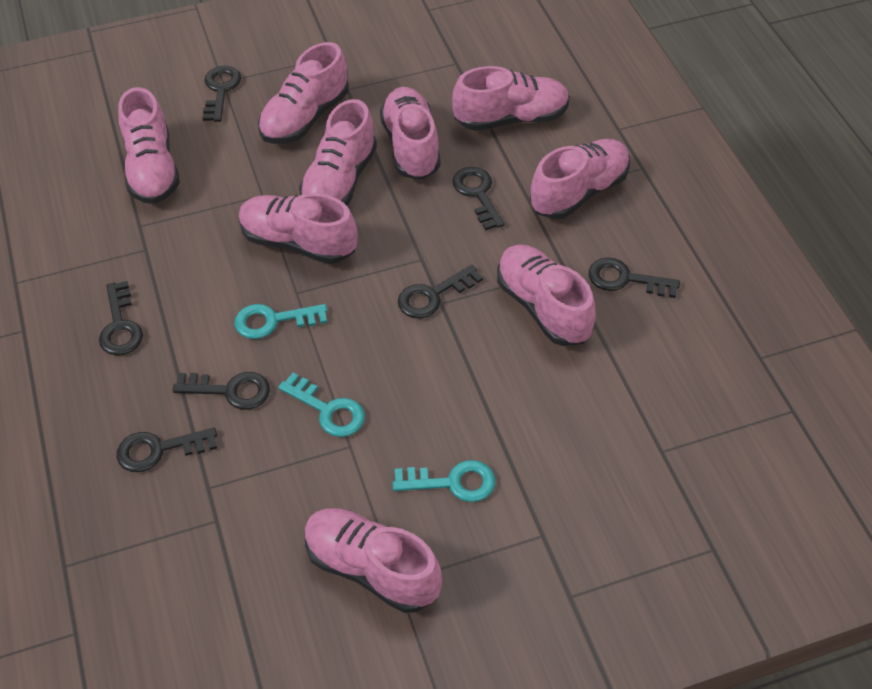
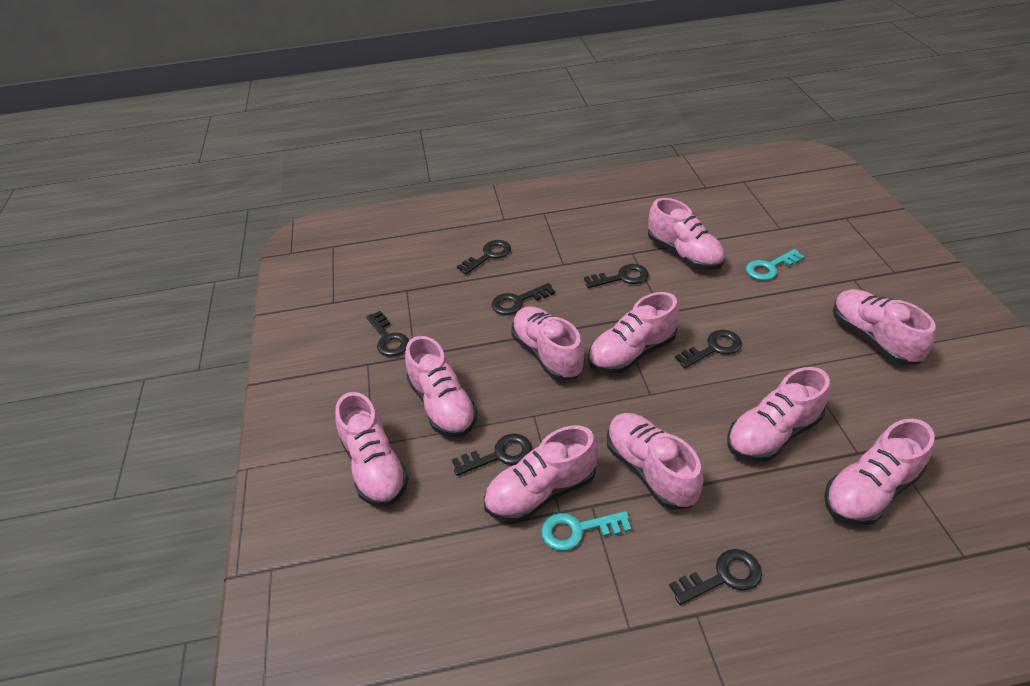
pink shoe: 9 -> 10
turquoise key: 3 -> 2

